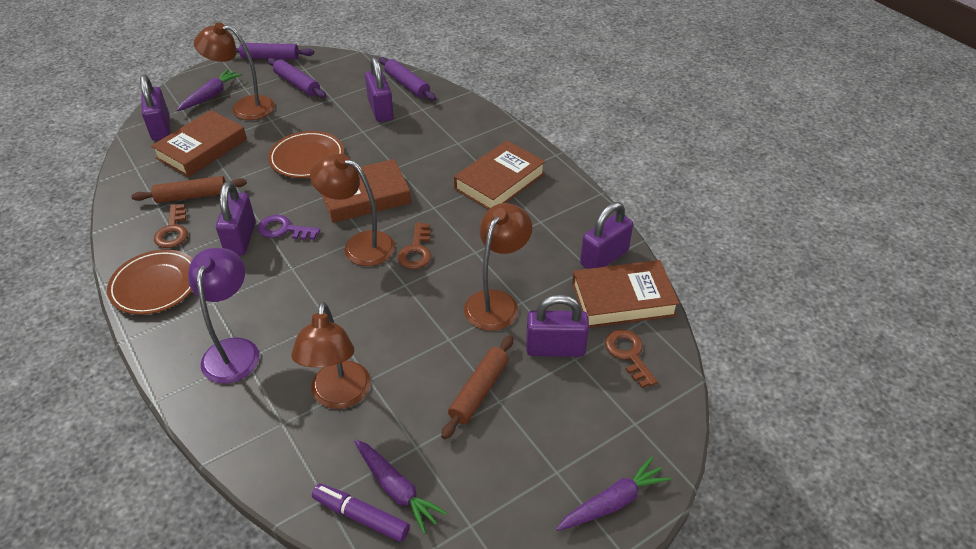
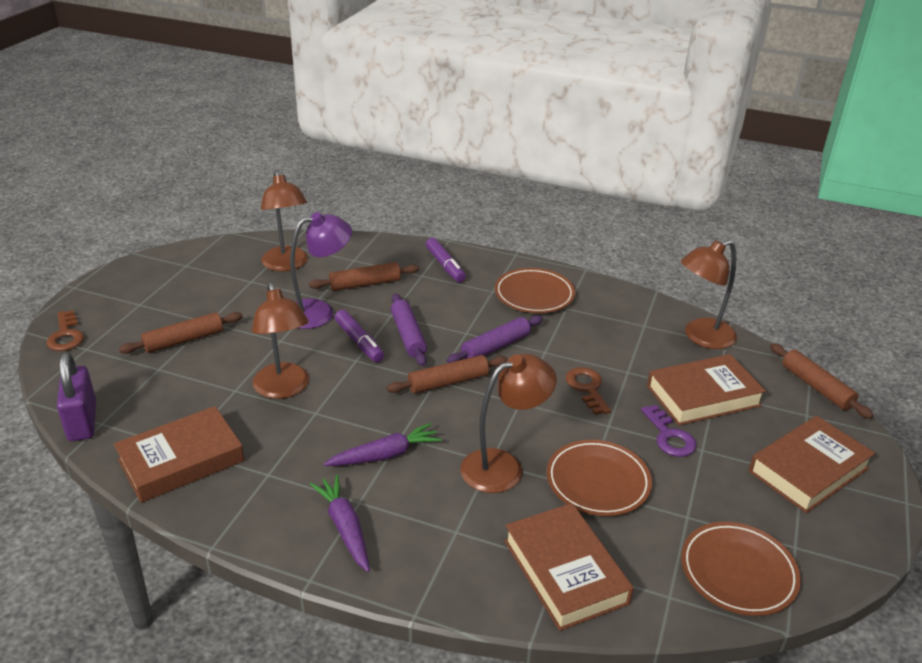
brown key: 3 -> 2
brown plate: 2 -> 3
brown rolling pin: 2 -> 4
purple carrot: 3 -> 2
purple marker: 1 -> 2
purple padlock: 5 -> 1
purple rolling pin: 3 -> 2

